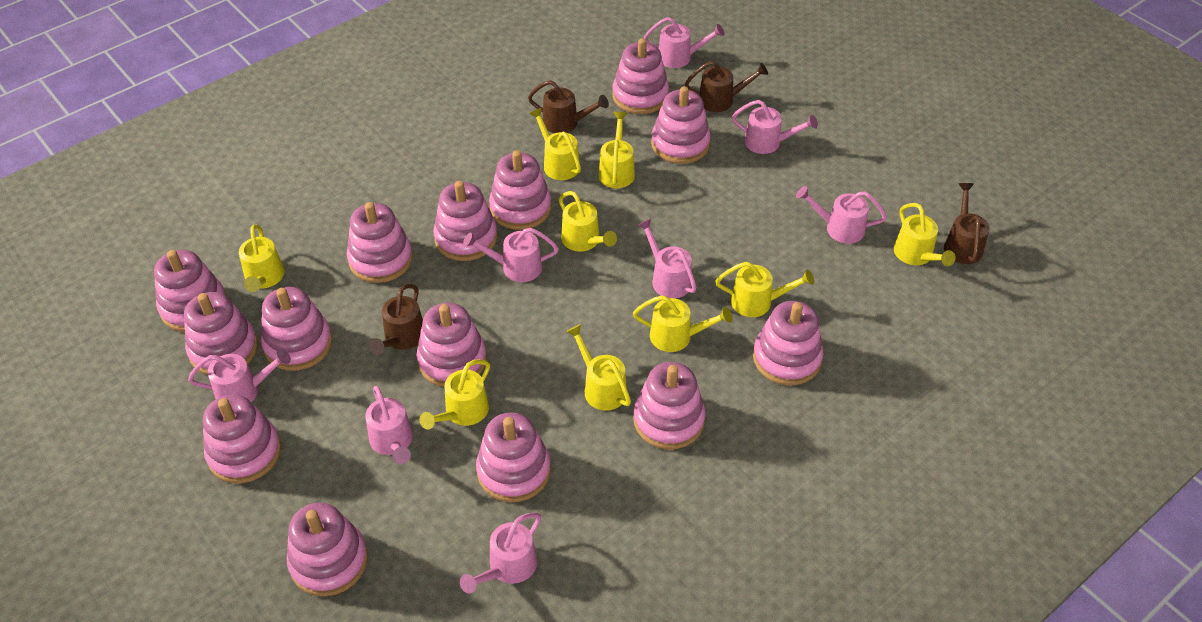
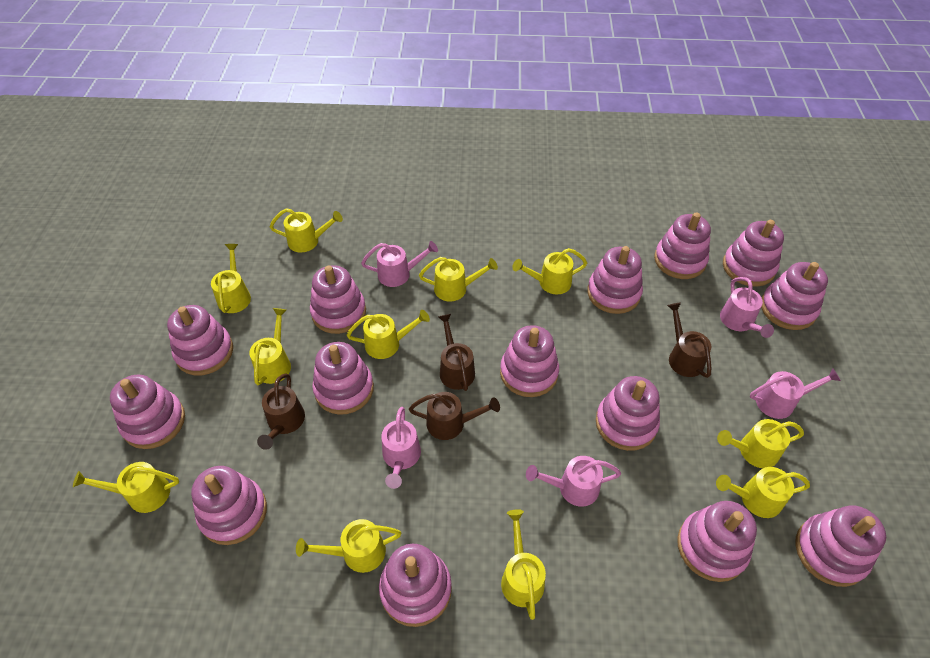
pink watering can: 8 -> 5
yellow watering can: 9 -> 11

